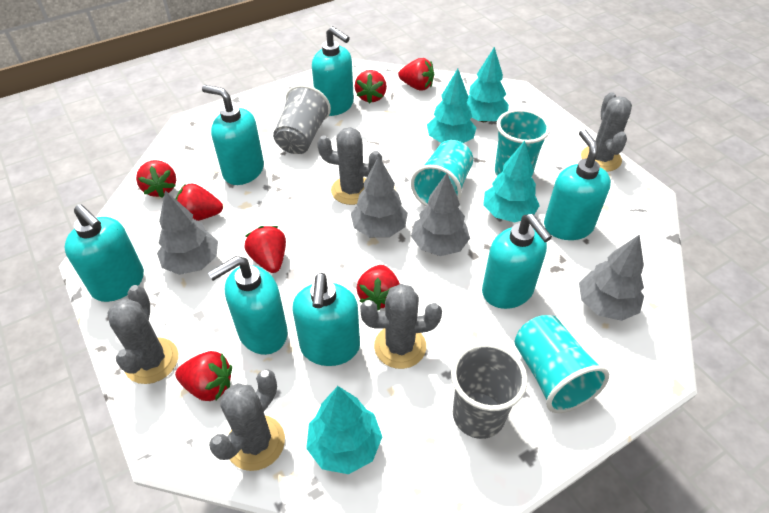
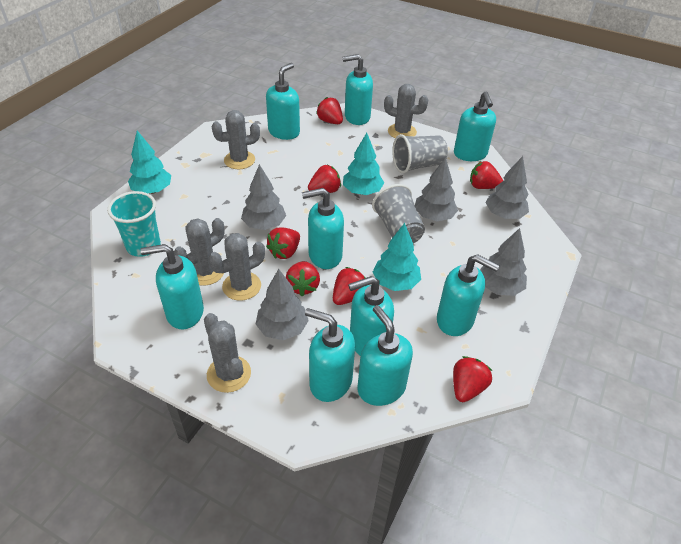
grey tree: 4 -> 5
turquoise cup: 3 -> 1
turquoise soap dispenser: 7 -> 9
turquoise tree: 4 -> 3

